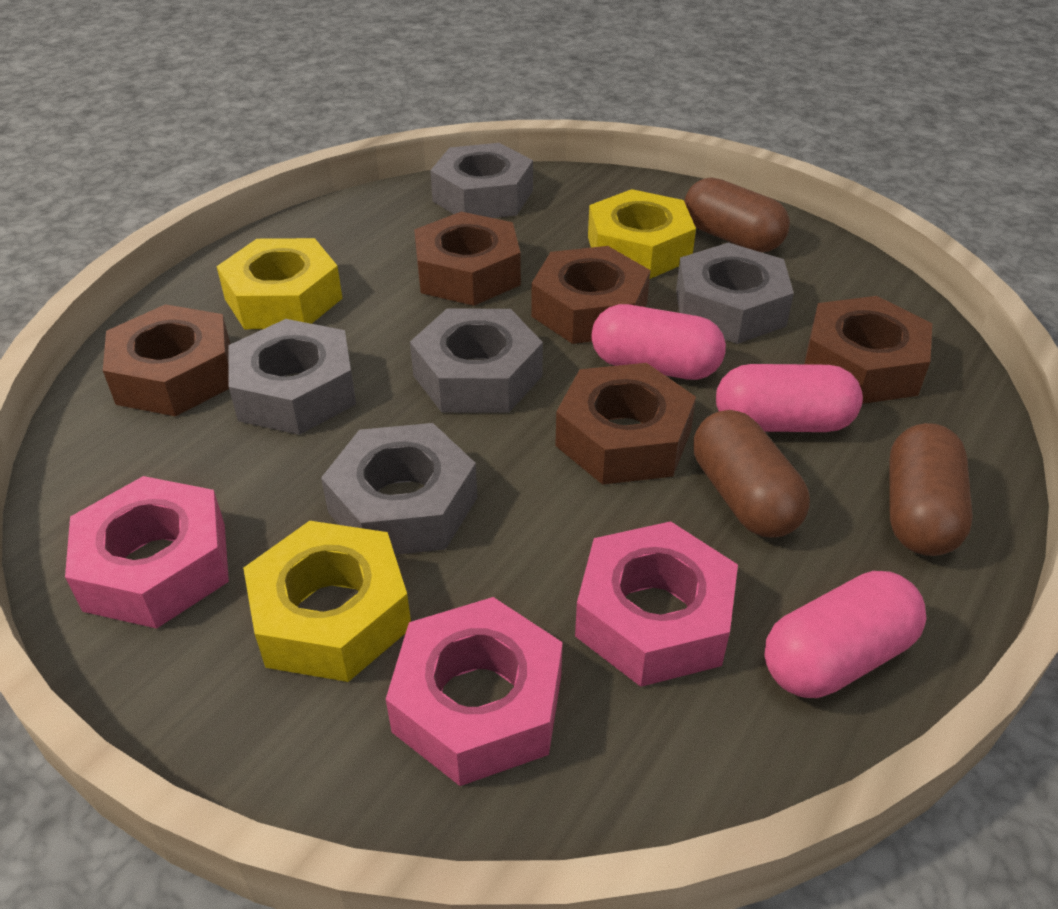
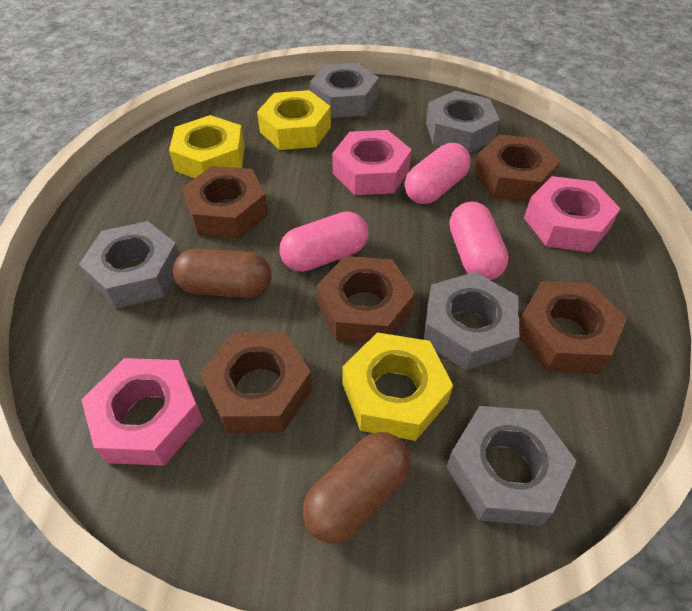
brown capsule: 3 -> 2

